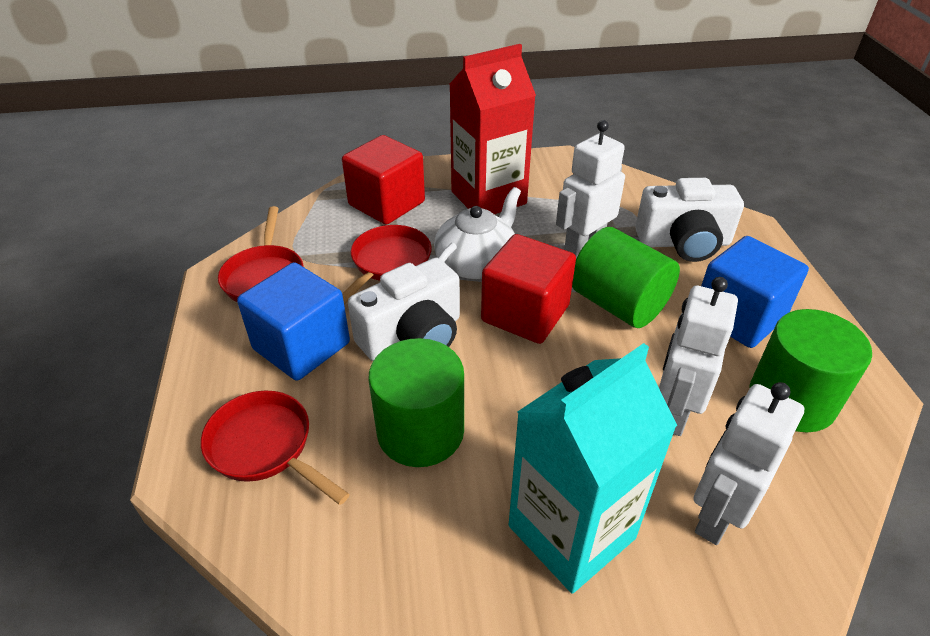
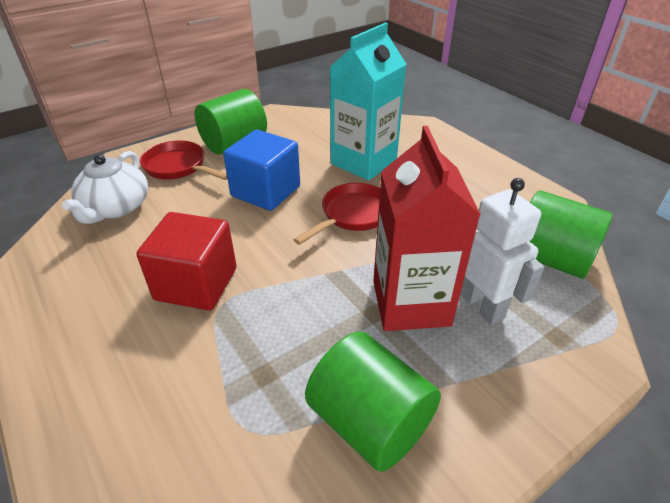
blue cube: 2 -> 1
red cube: 2 -> 1
red pan: 3 -> 2
white camera: 2 -> 0
white robot: 3 -> 1

